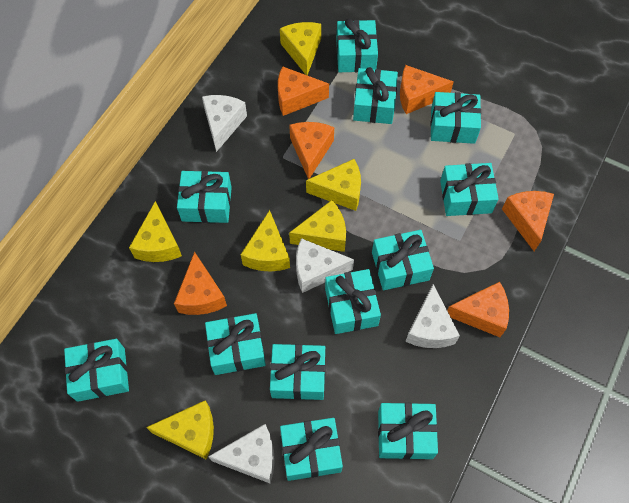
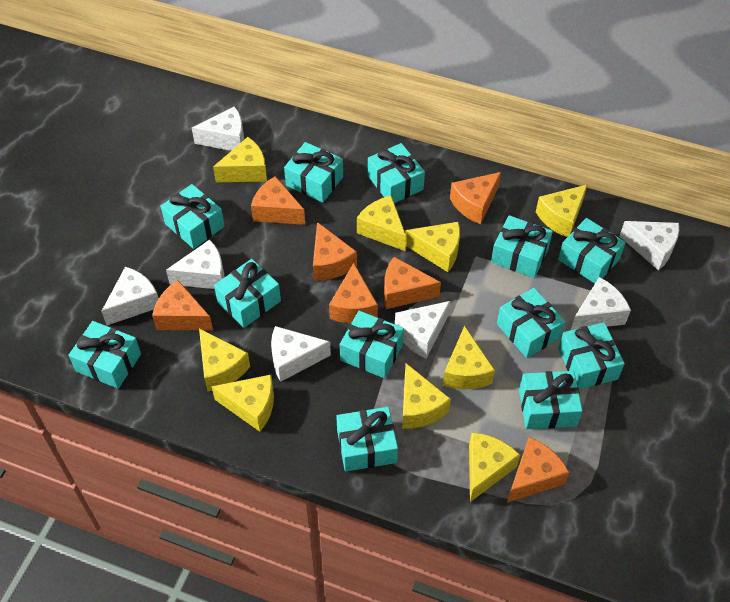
orange cheese: 6 -> 7
white cheese: 4 -> 7
yellow cheese: 6 -> 9

